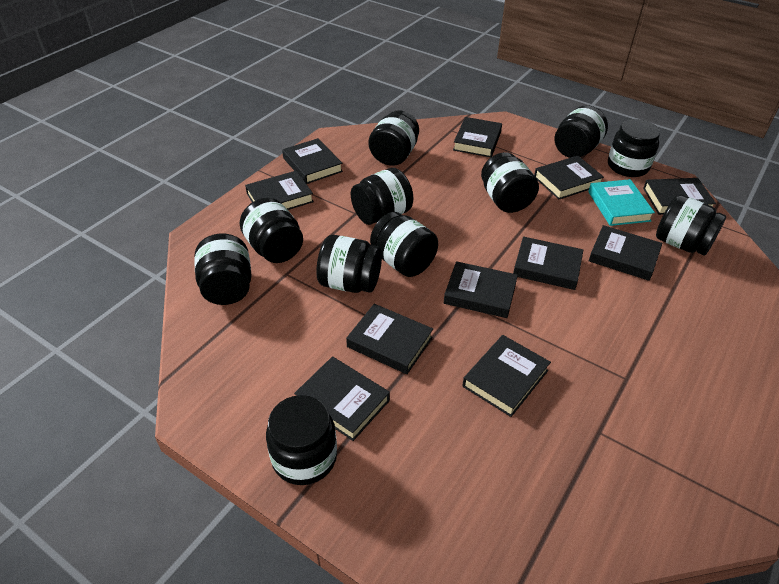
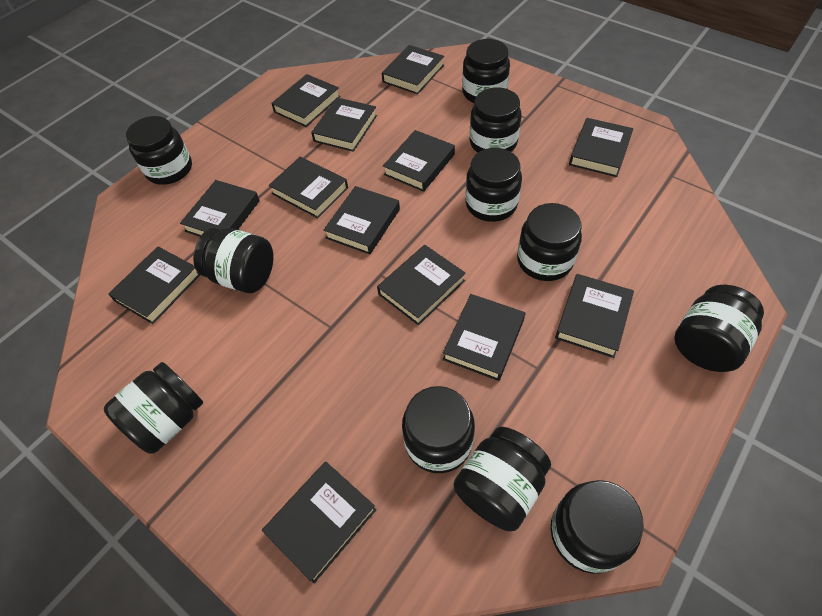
black book: 11 -> 13
turquoise book: 1 -> 0

